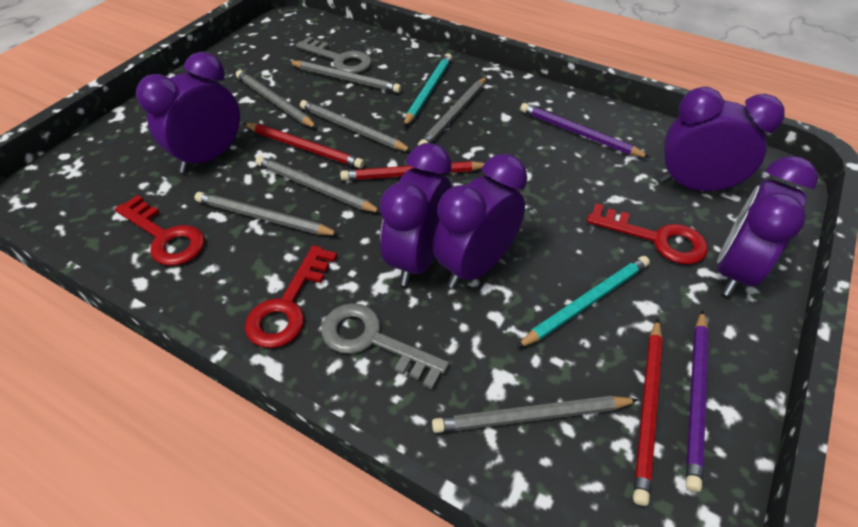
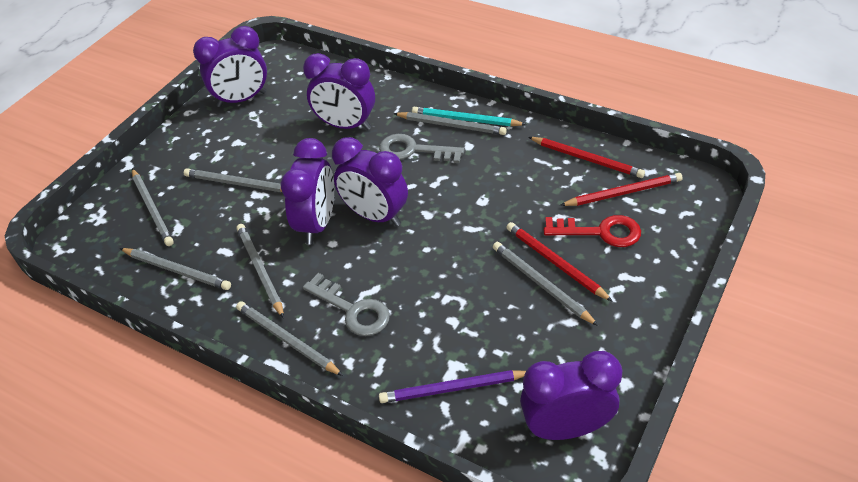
purple pencil: 2 -> 1
red key: 3 -> 1
turquoise pencil: 2 -> 1

